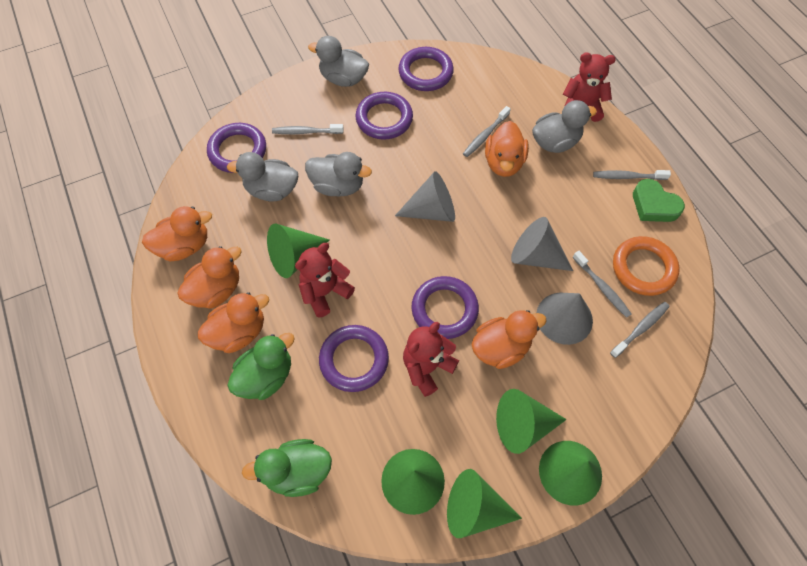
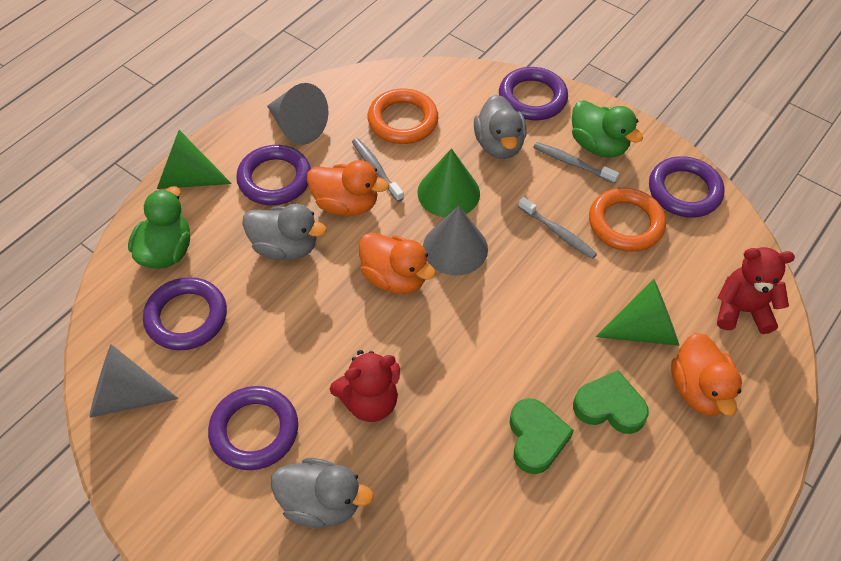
green cone: 5 -> 3
green heart: 1 -> 2
grey duck: 4 -> 3
grey toothbrush: 5 -> 3
orange duck: 5 -> 3
orange ring: 1 -> 2
red teddy bear: 3 -> 2

